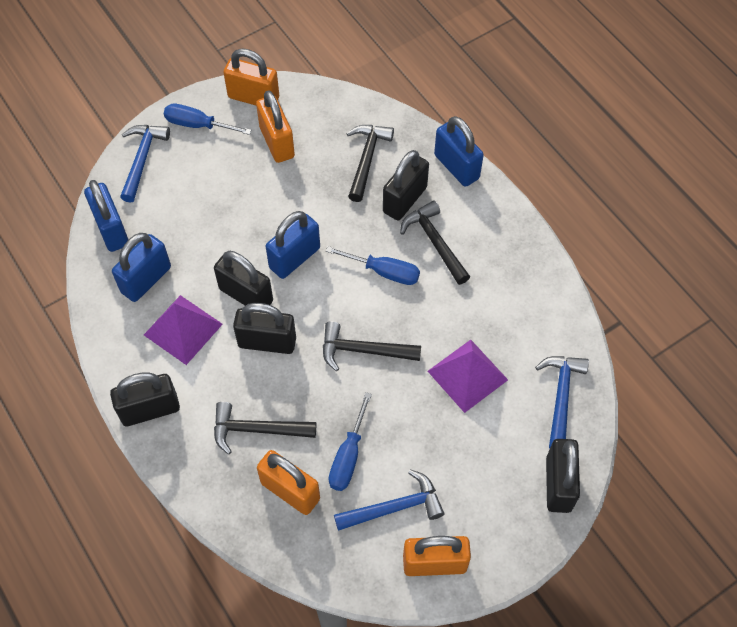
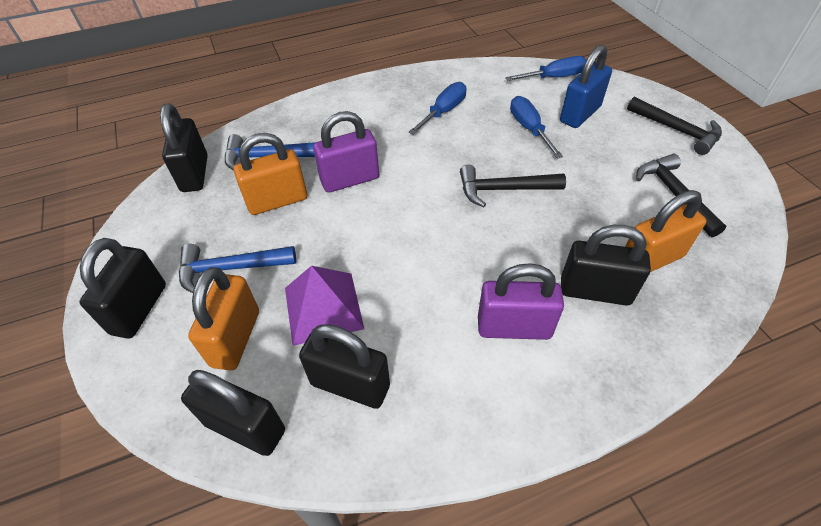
black hammer: 4 -> 3
blue hammer: 3 -> 2
blue padlock: 4 -> 1
orange padlock: 4 -> 3
purple padlock: 0 -> 2
purple pyramid: 2 -> 1

